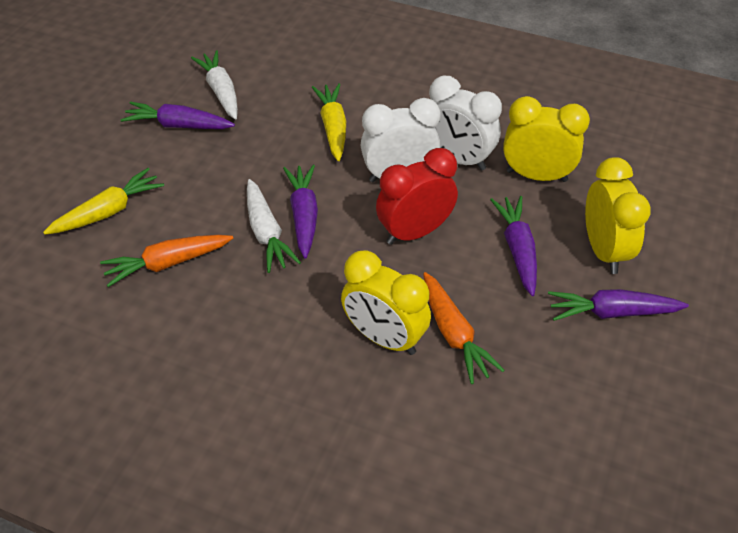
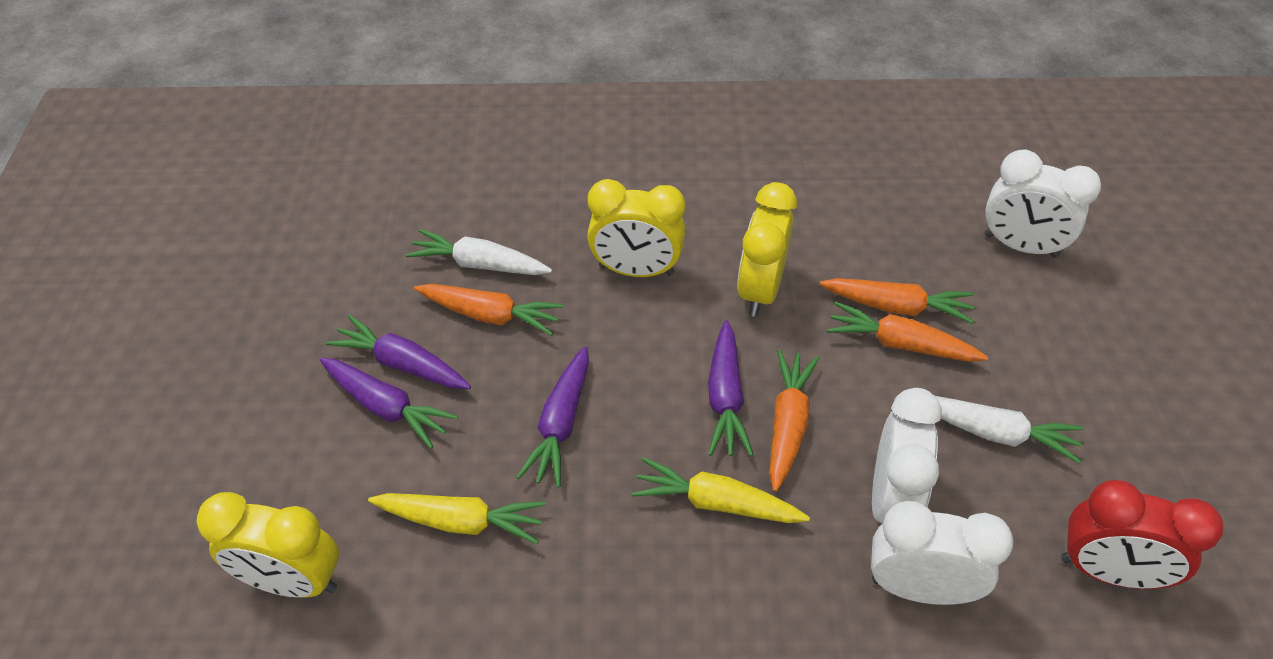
orange carrot: 2 -> 4
white clock: 2 -> 3

